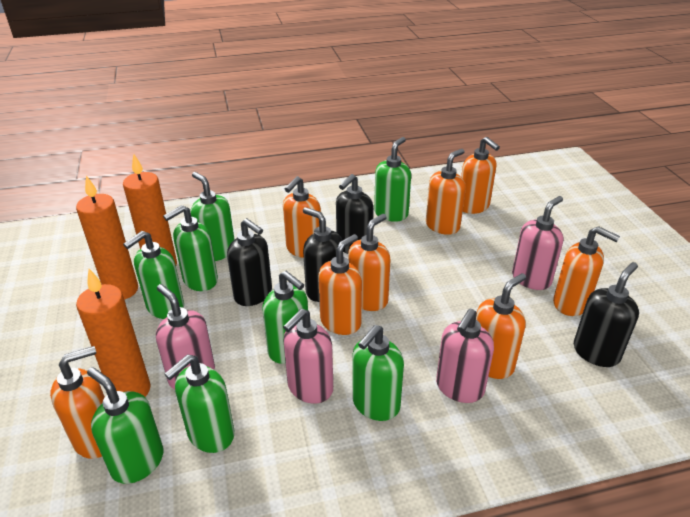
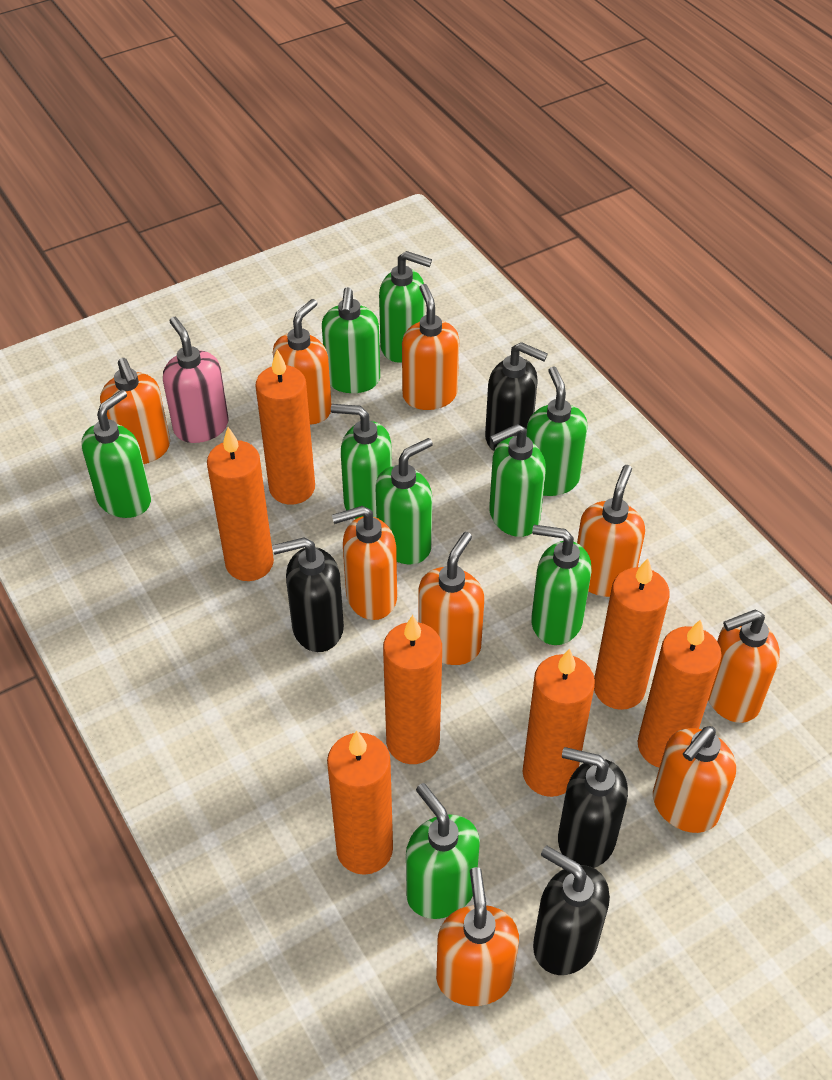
green soap dispenser: 8 -> 9
orange candle: 3 -> 7
orange soap dispenser: 8 -> 9
pink soap dispenser: 4 -> 1

